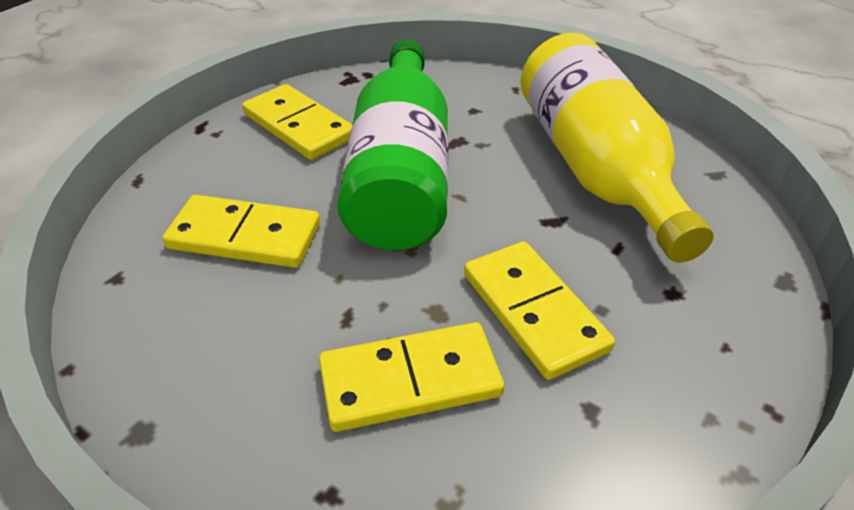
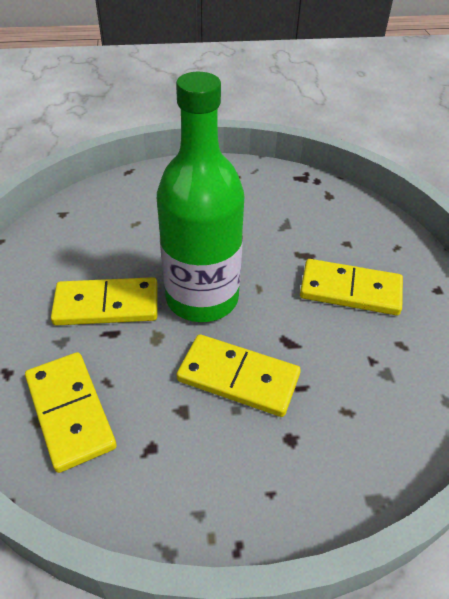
yellow bottle: 1 -> 0

